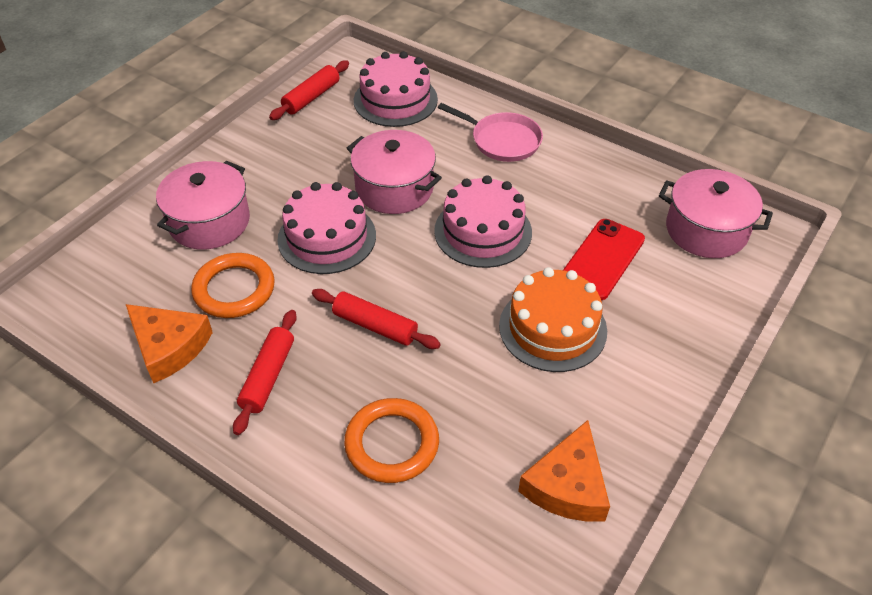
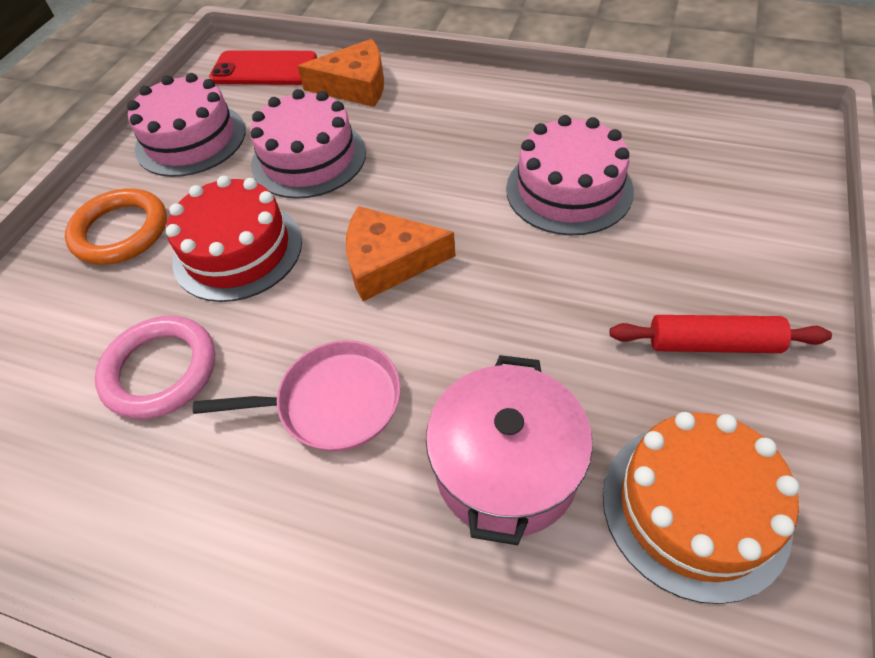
orange ring: 2 -> 1
pink pot: 3 -> 1
pink ring: 0 -> 1
red cake: 0 -> 1
red rolling pin: 3 -> 1

